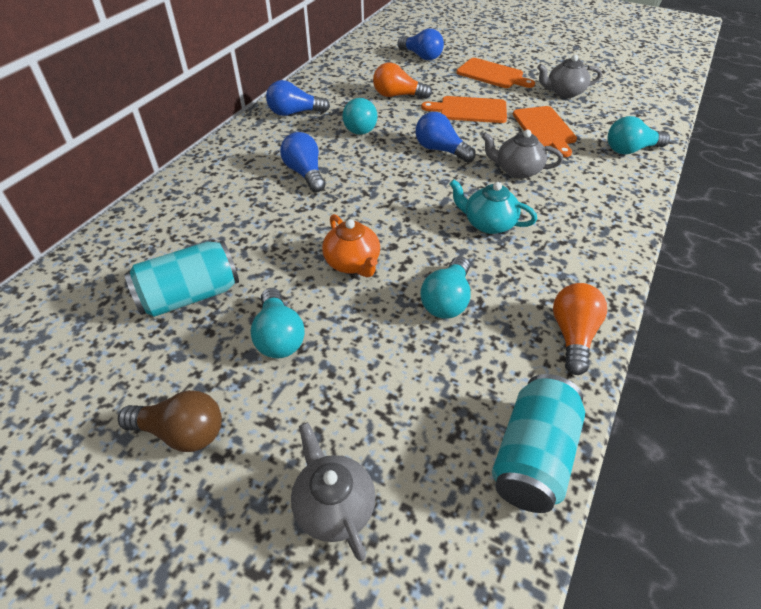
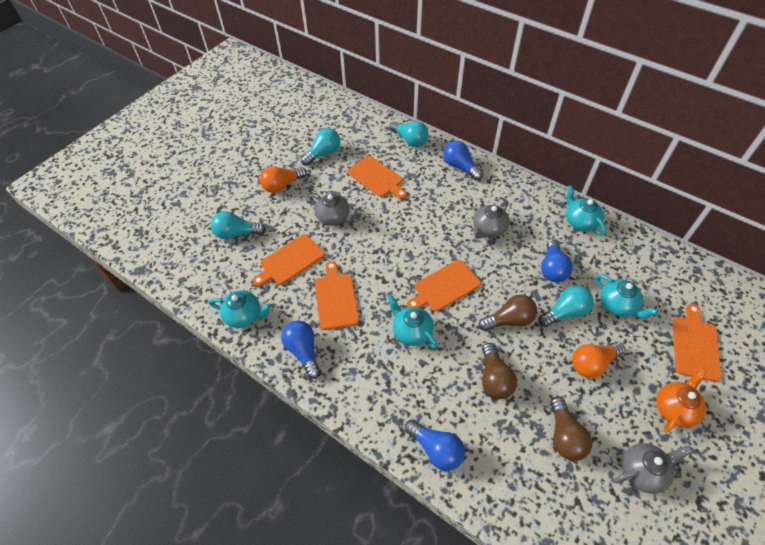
brown light bulb: 1 -> 3
orange cutting board: 3 -> 5
turquoise can: 2 -> 0
turquoise teapot: 1 -> 4

